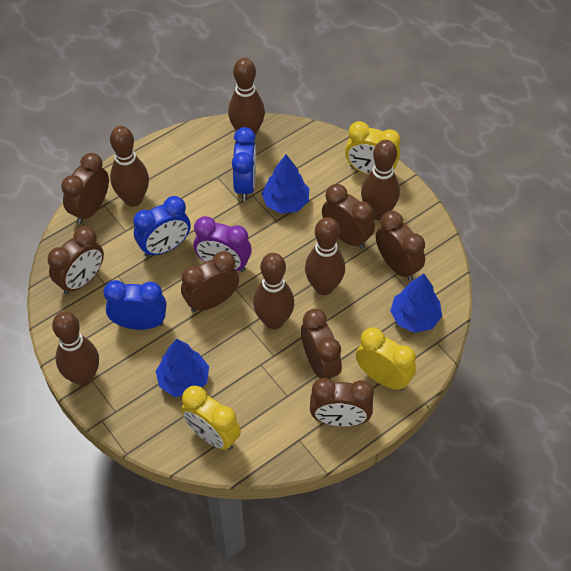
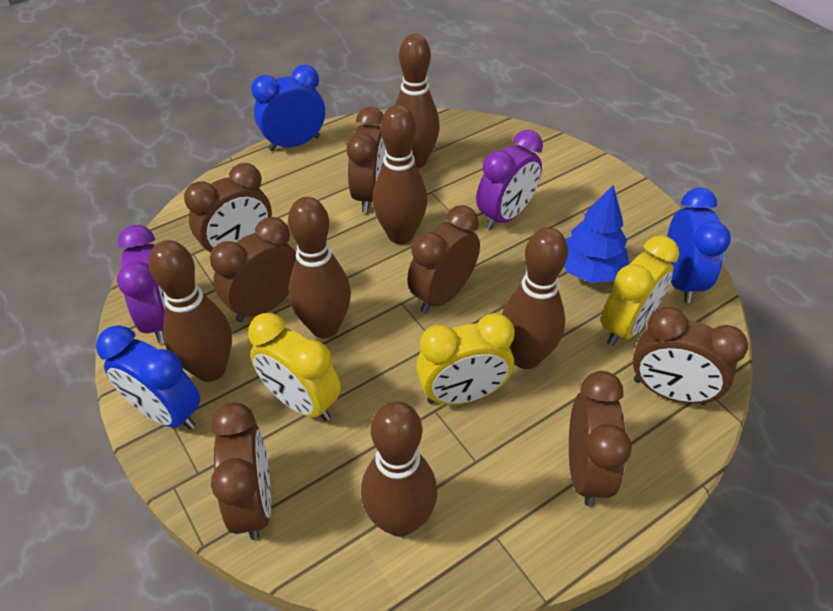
blue tree: 3 -> 1
purple clock: 1 -> 2

